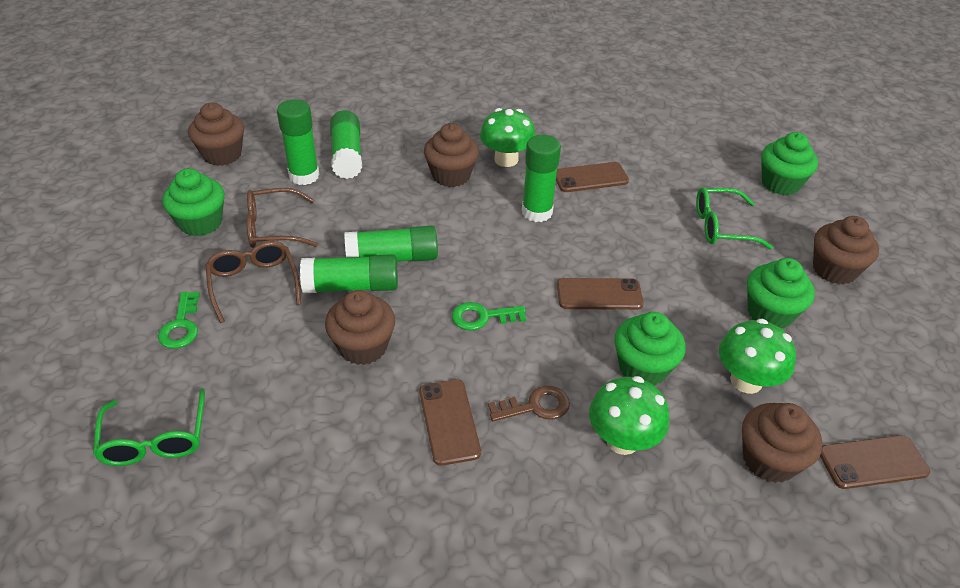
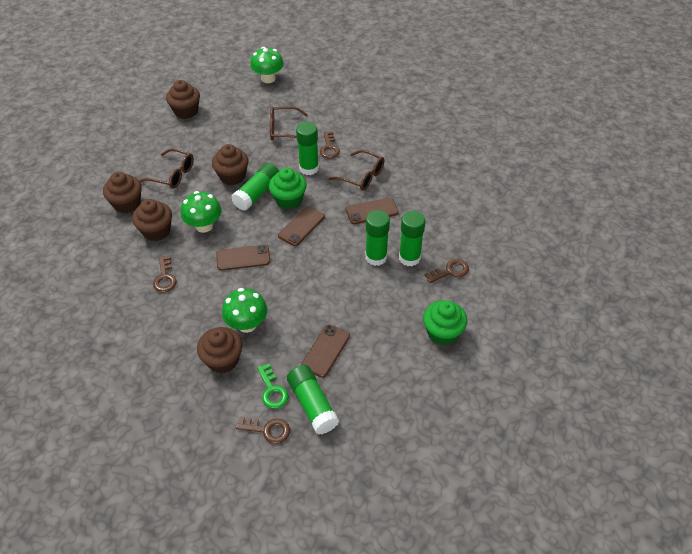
brown glasses: 2 -> 3
brown key: 1 -> 4
green cupcake: 4 -> 2
green glasses: 2 -> 0
green key: 2 -> 1

